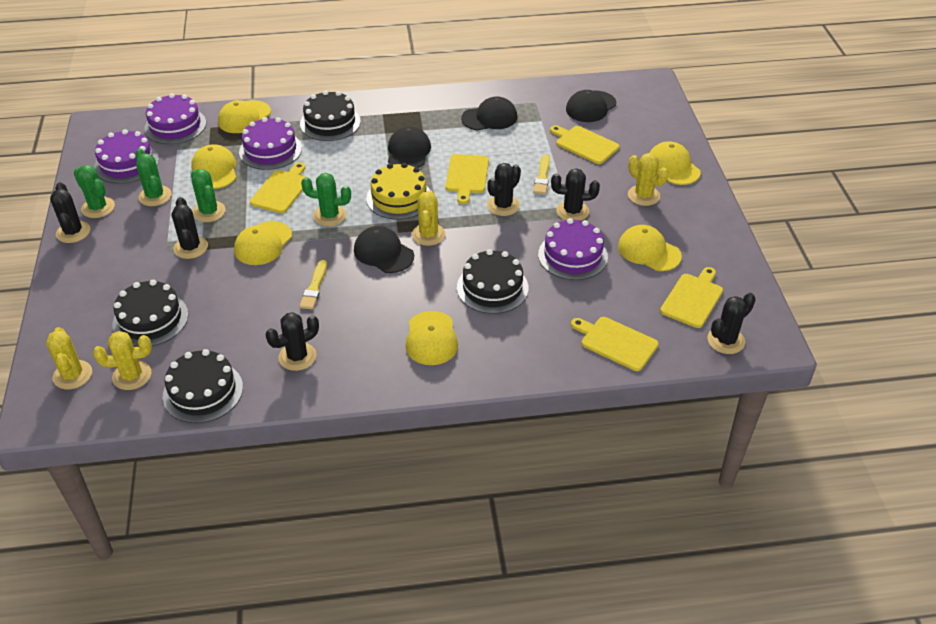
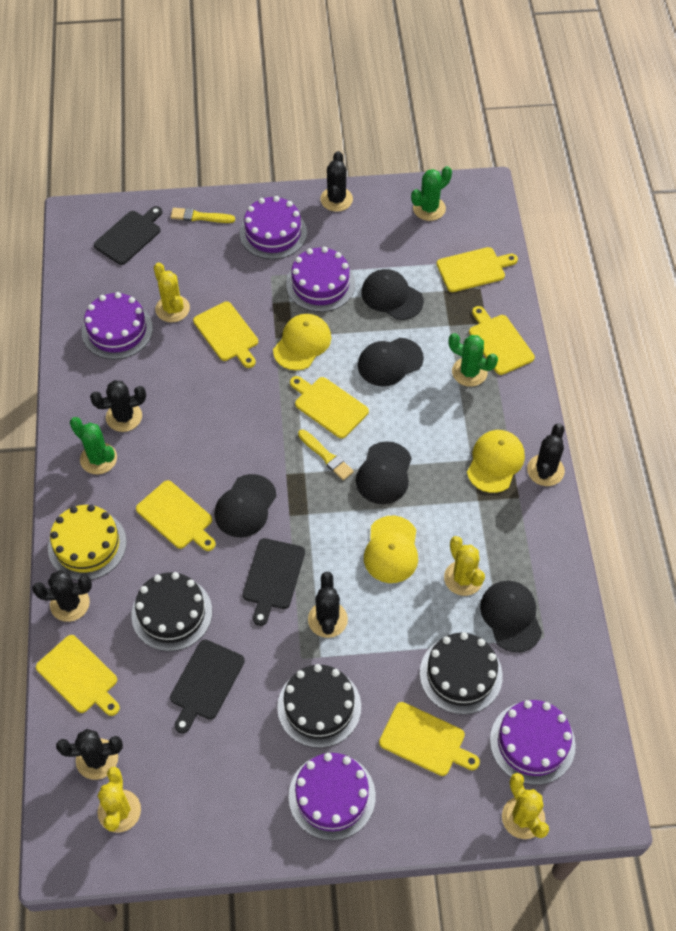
black cake: 4 -> 3
black cap: 4 -> 5
black cutting board: 0 -> 3
green cactus: 4 -> 3
purple cake: 4 -> 5
yellow cap: 6 -> 3
yellow cutting board: 5 -> 7

